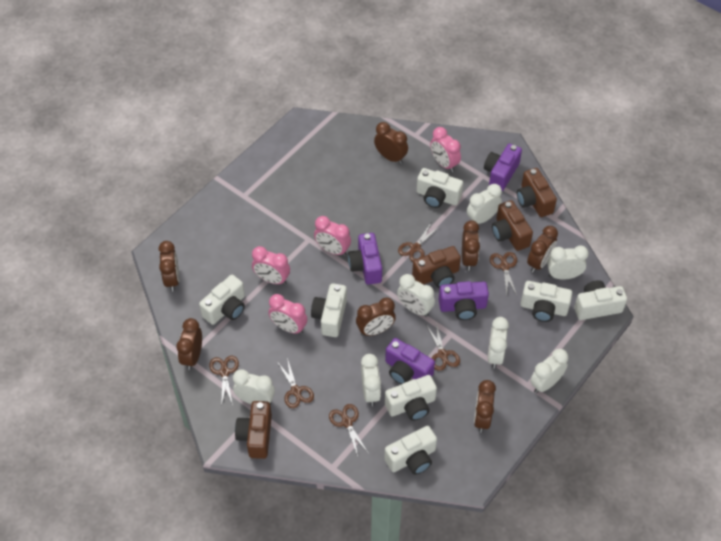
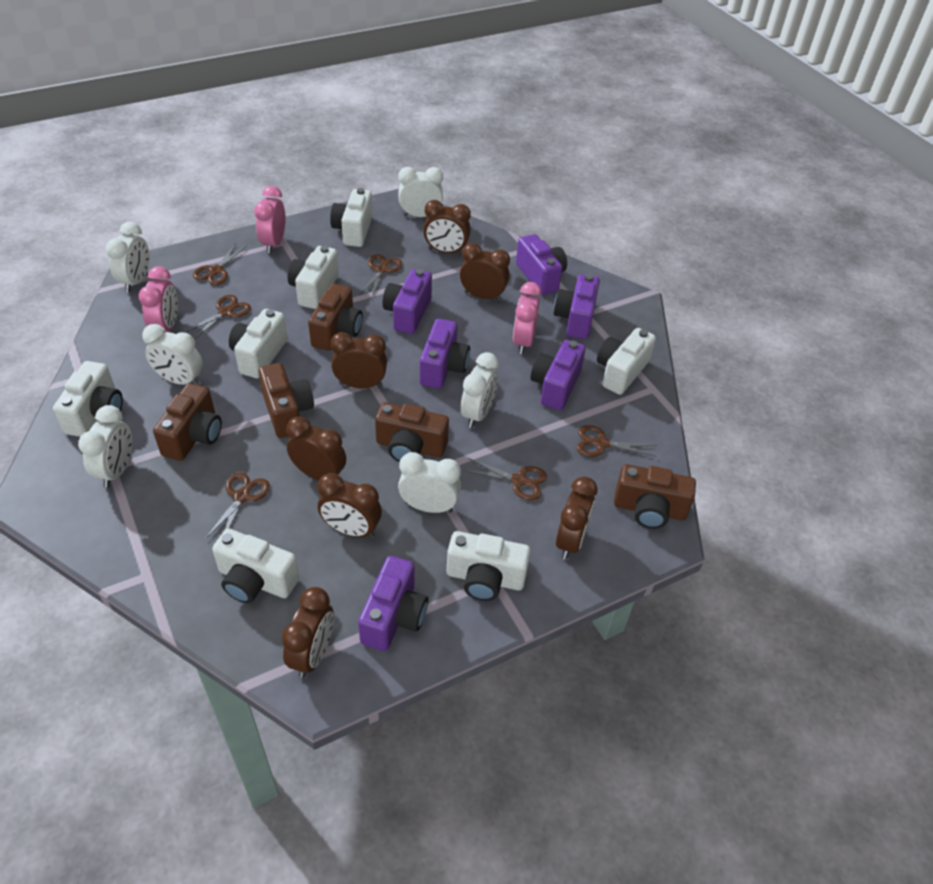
brown camera: 4 -> 5
pink clock: 4 -> 3
purple camera: 4 -> 6
white clock: 7 -> 6

